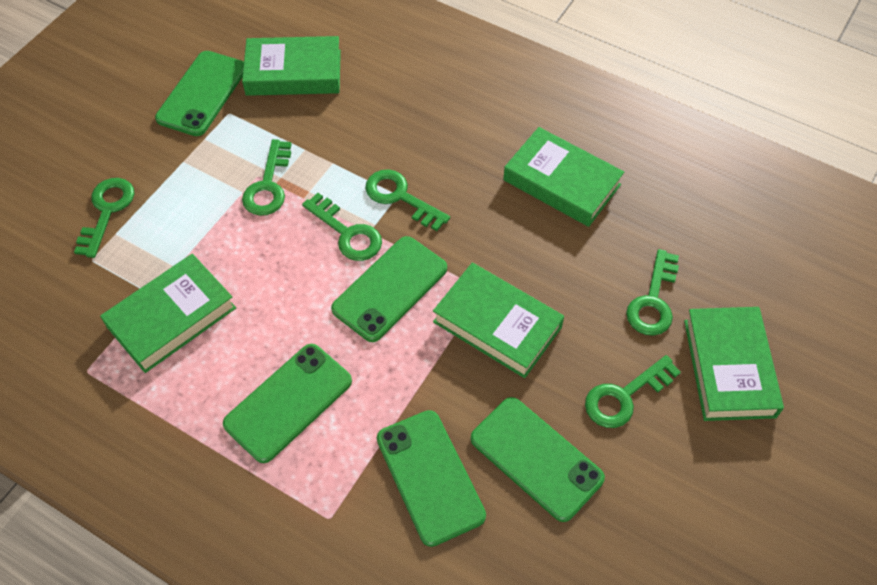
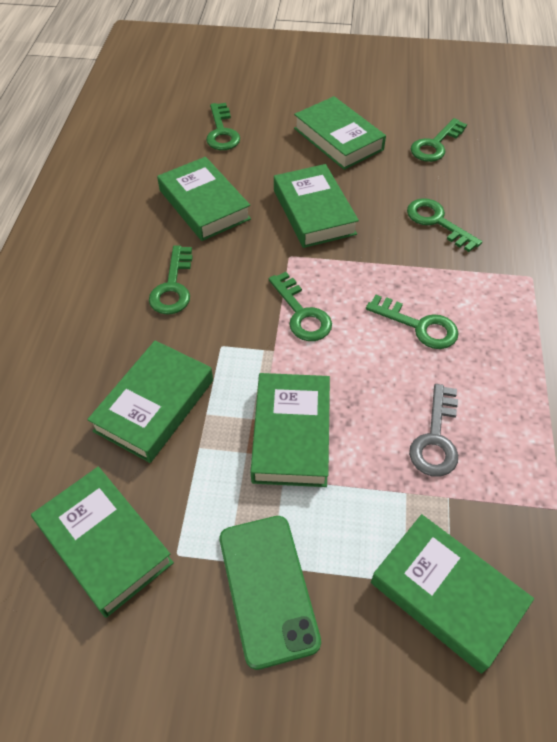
green book: 5 -> 7
green phone: 5 -> 1
grey key: 0 -> 1

